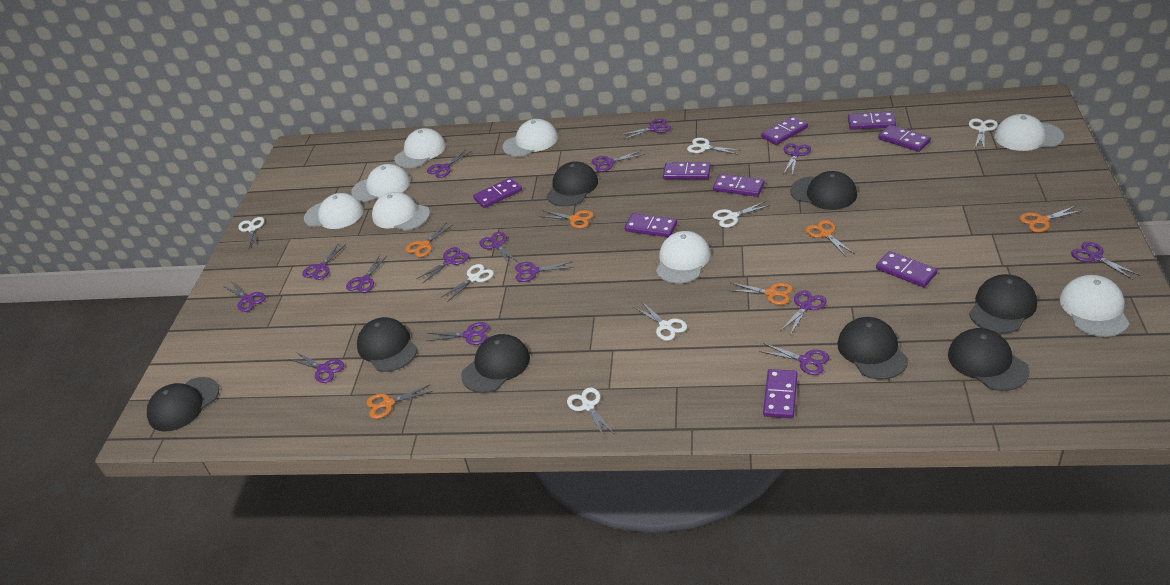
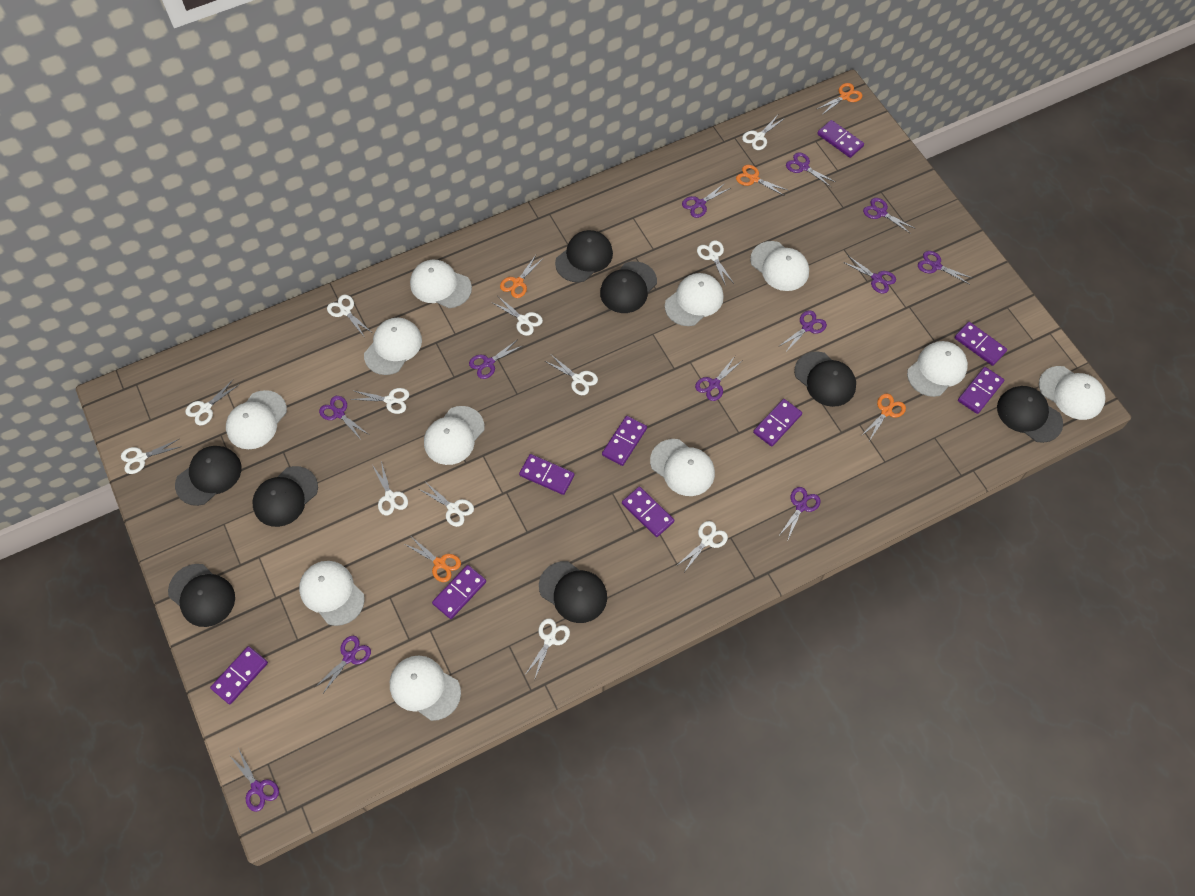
orange scissors: 6 -> 5
purple scissors: 15 -> 12
white cap: 8 -> 11
white scissors: 7 -> 12

